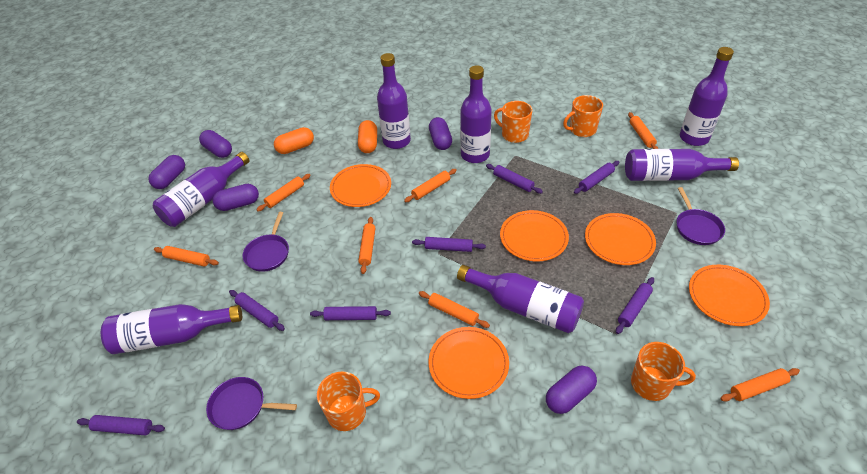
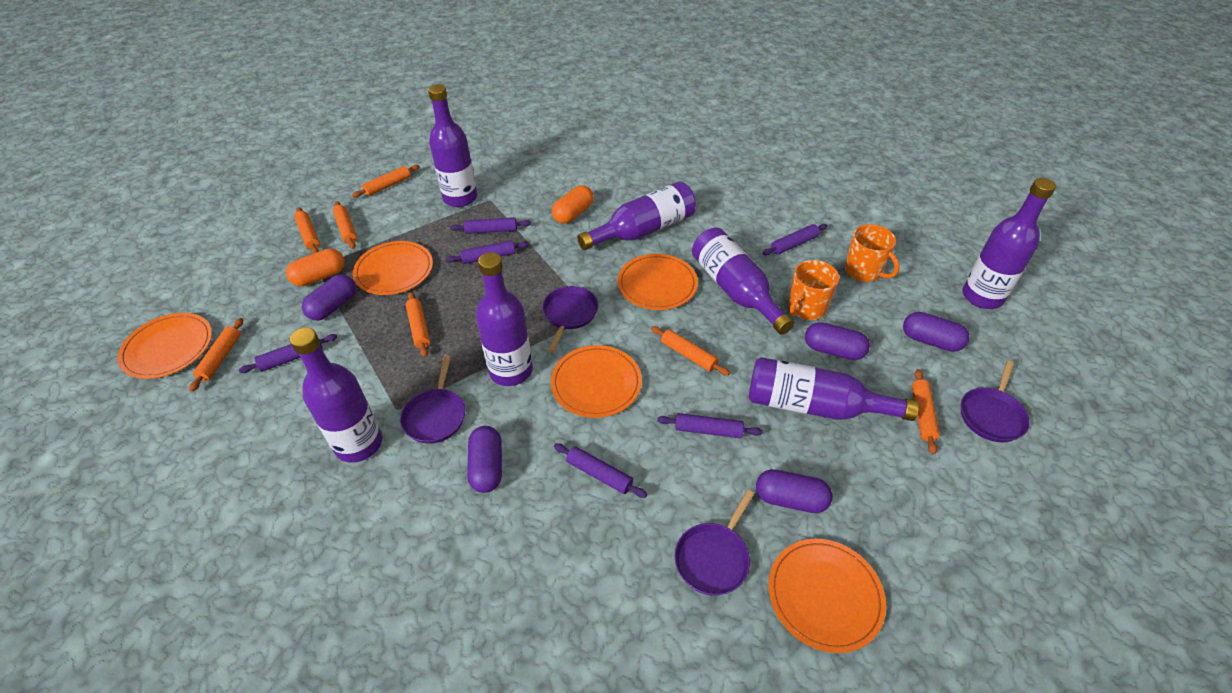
orange mug: 4 -> 2
purple pan: 3 -> 4
purple rolling pin: 7 -> 6

